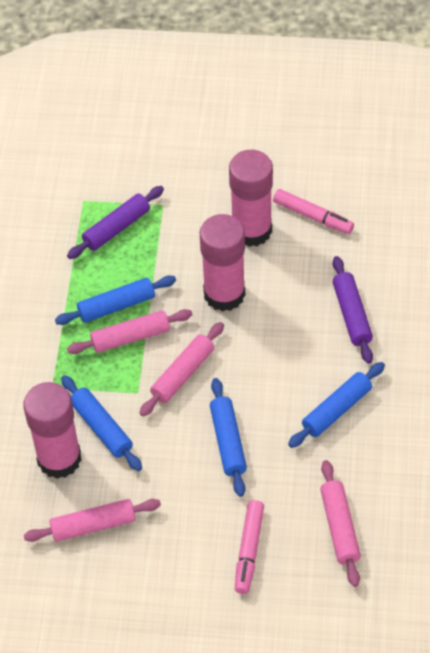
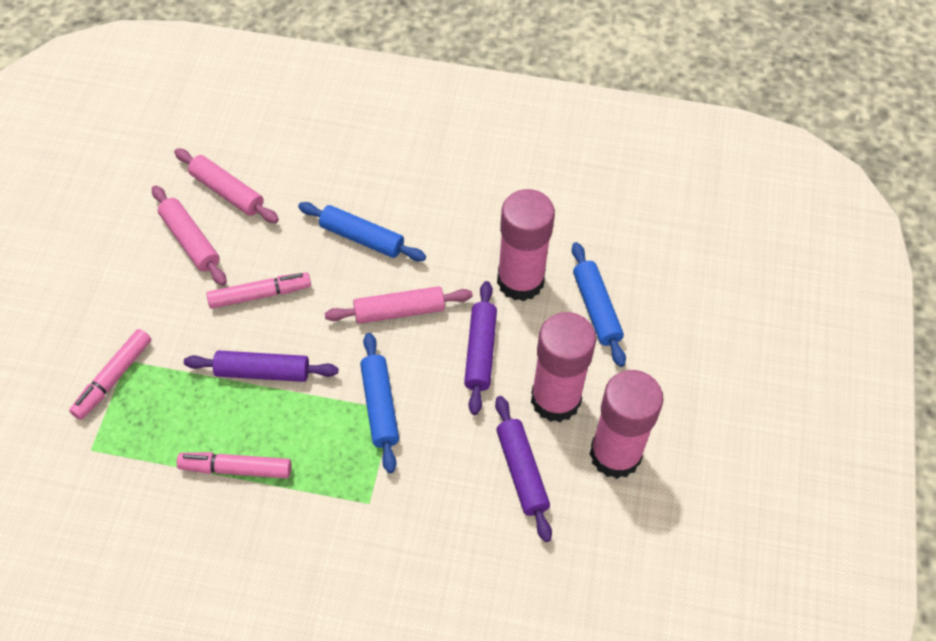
blue rolling pin: 4 -> 3
pink marker: 2 -> 3
pink rolling pin: 4 -> 3
purple rolling pin: 2 -> 3

